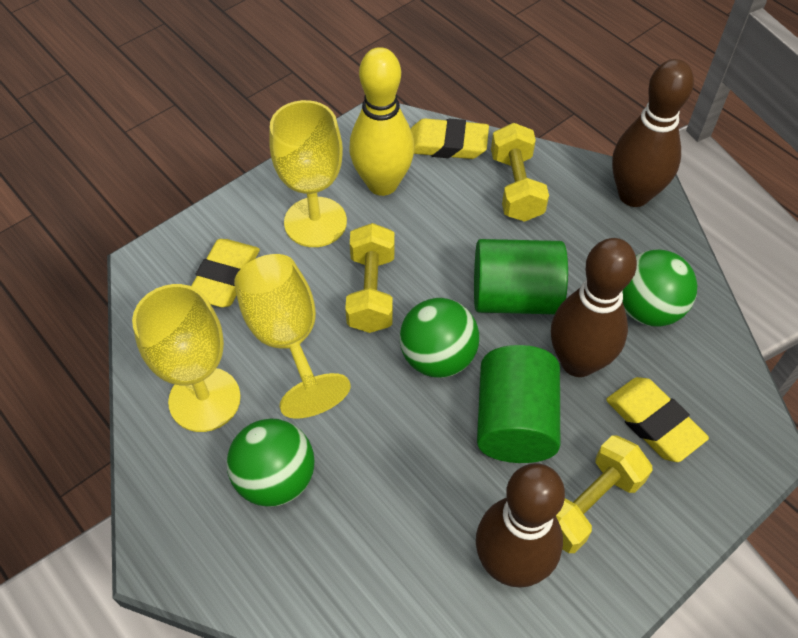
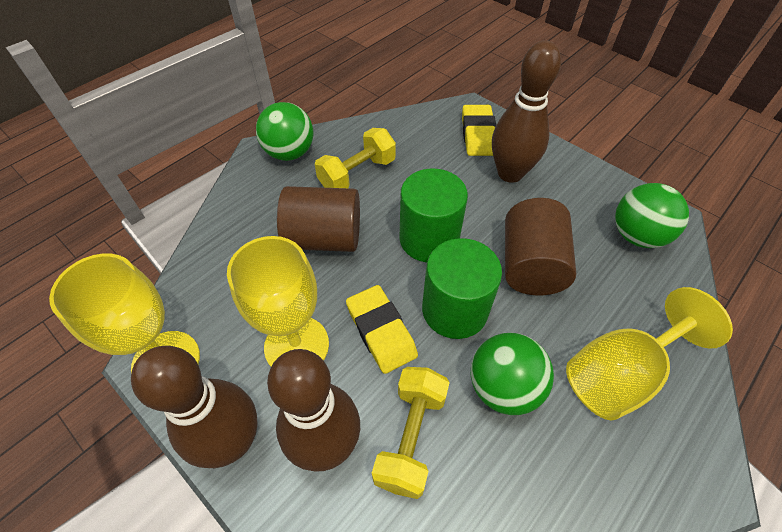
brown cylinder: 0 -> 2
yellow bowling pin: 1 -> 0
yellow dumbbell: 3 -> 2
yellow eraser: 3 -> 2

